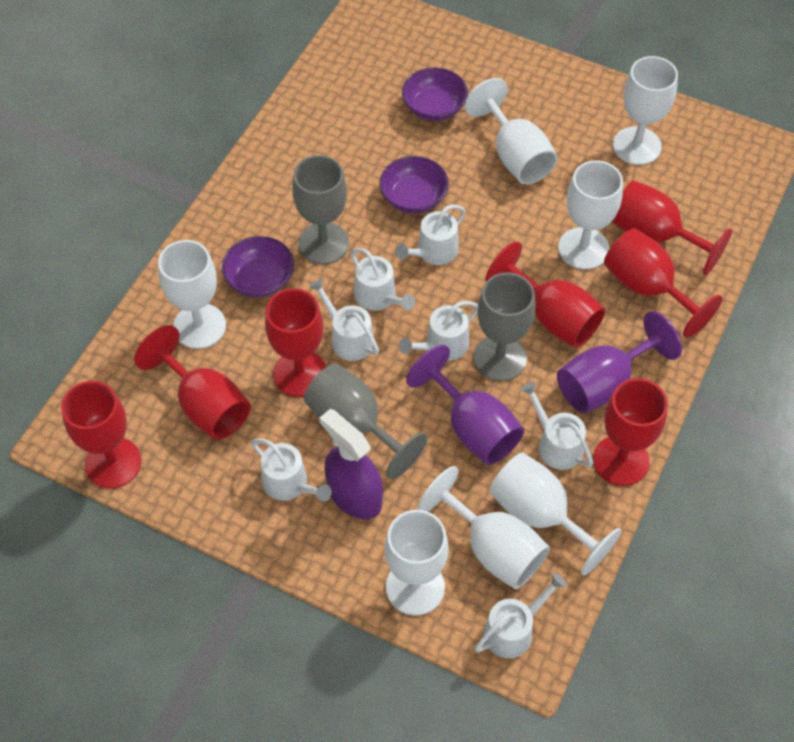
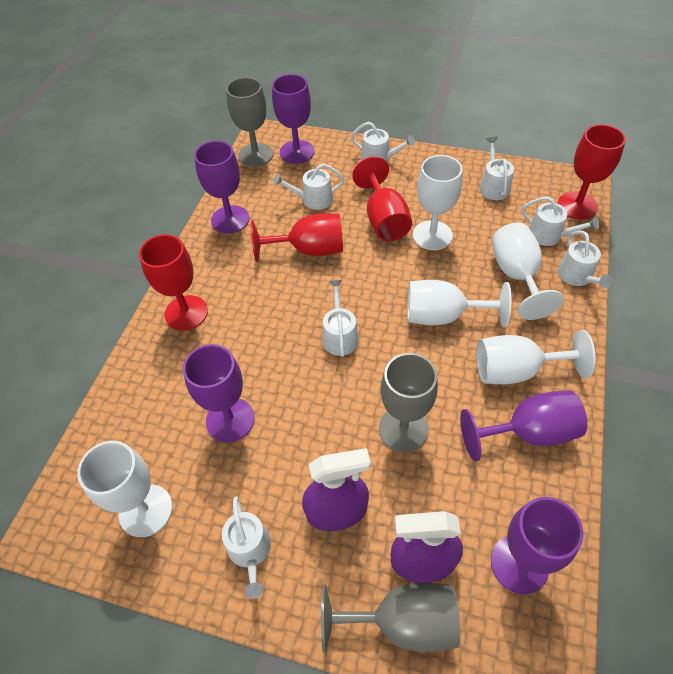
purple bowl: 3 -> 0
purple goblet: 2 -> 5
purple spray bottle: 1 -> 2
red goblet: 7 -> 4
white goblet: 7 -> 5

